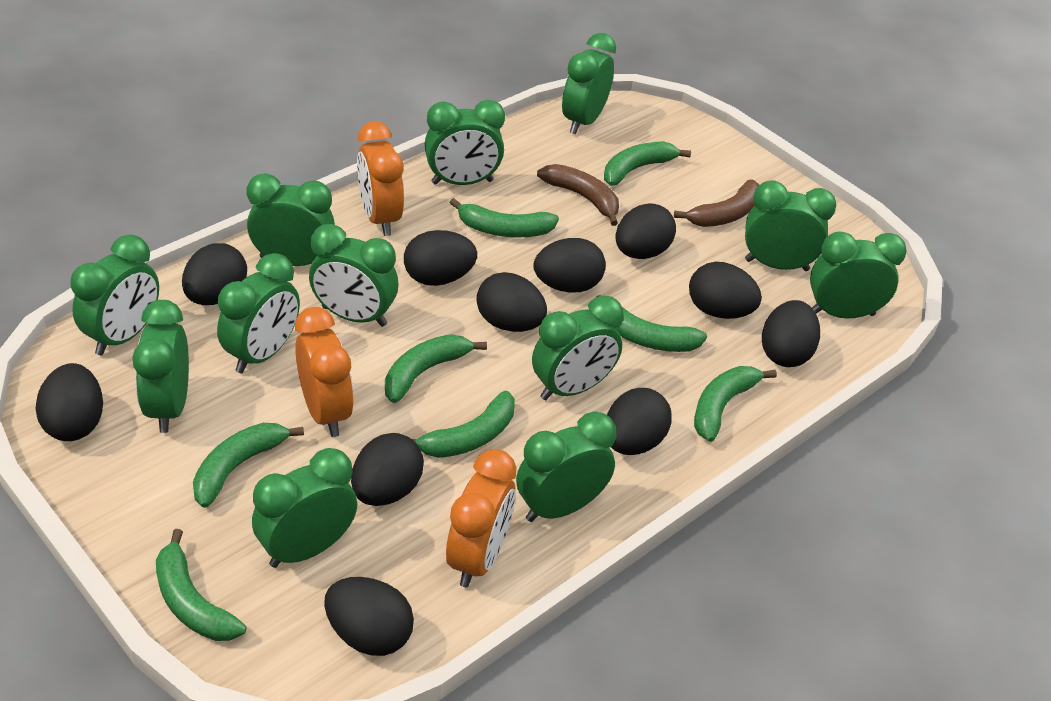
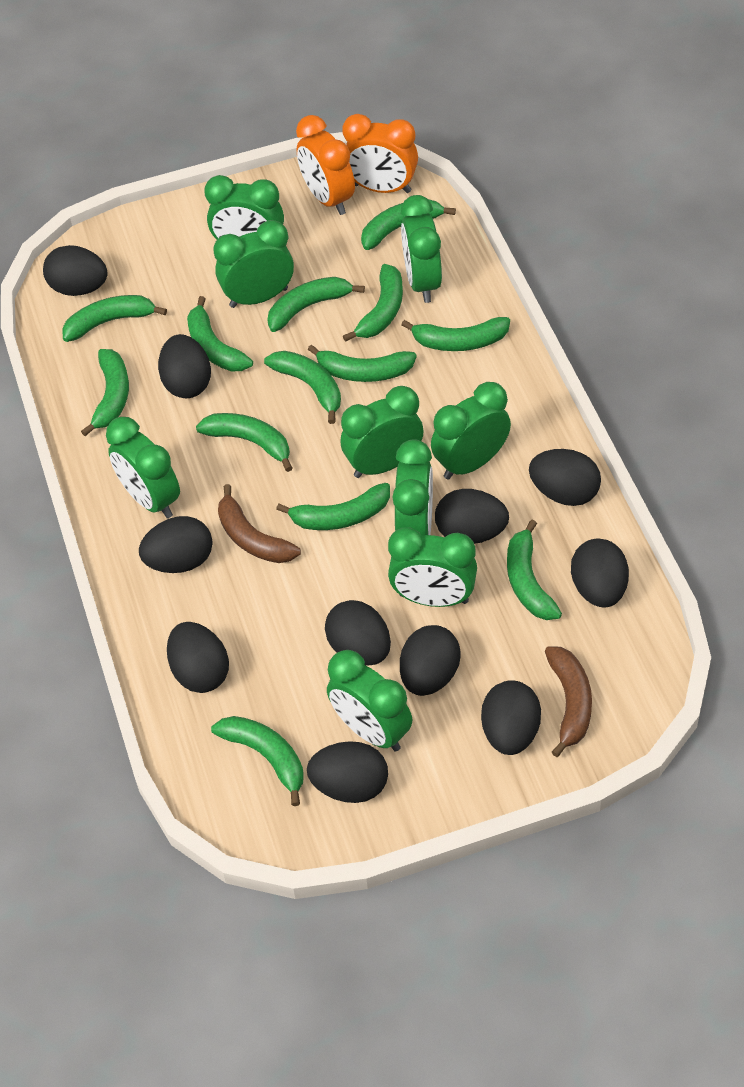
green banana: 8 -> 13
green clock: 12 -> 9
orange clock: 3 -> 2

